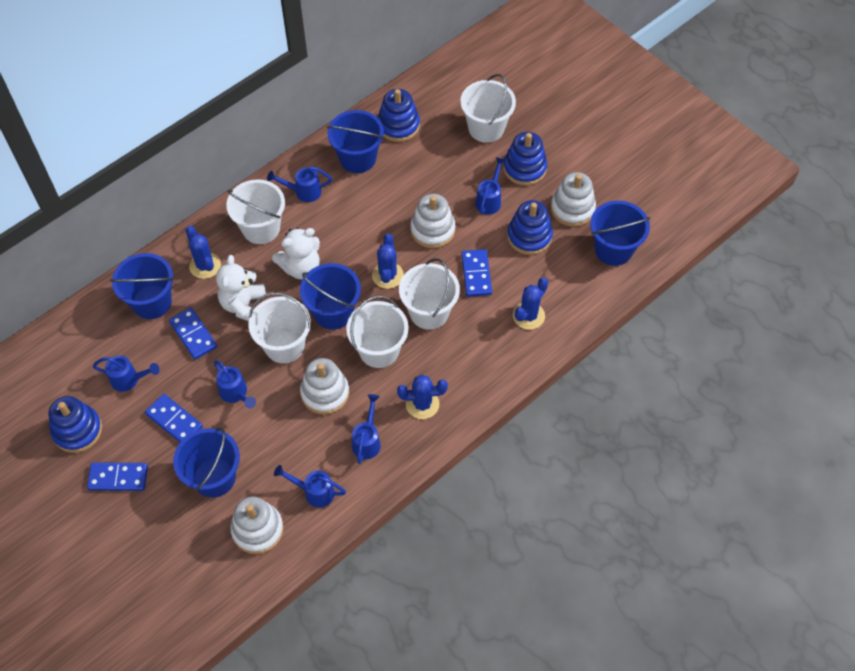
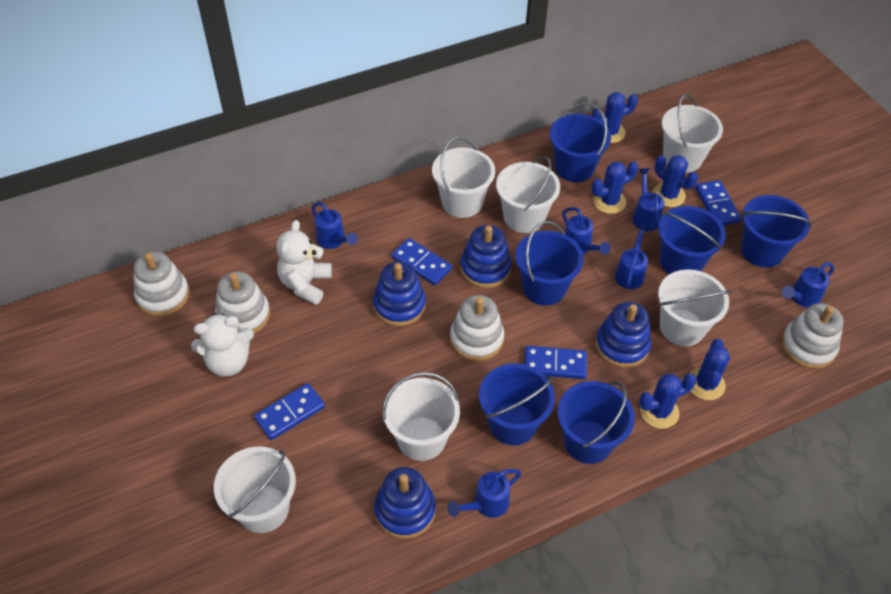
blue bucket: 5 -> 6
blue cactus: 4 -> 5
white bucket: 5 -> 6

